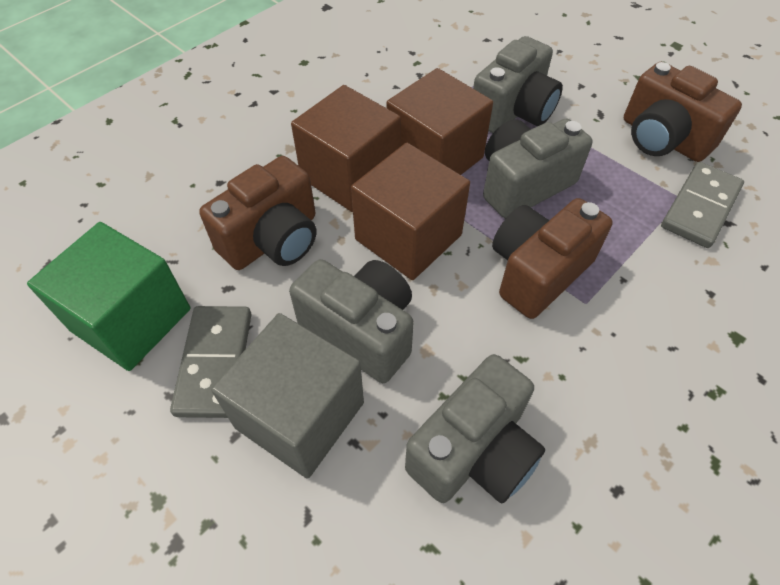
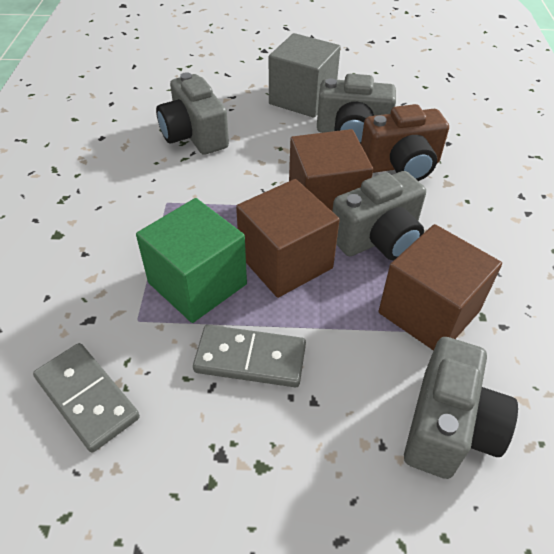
brown camera: 3 -> 1

